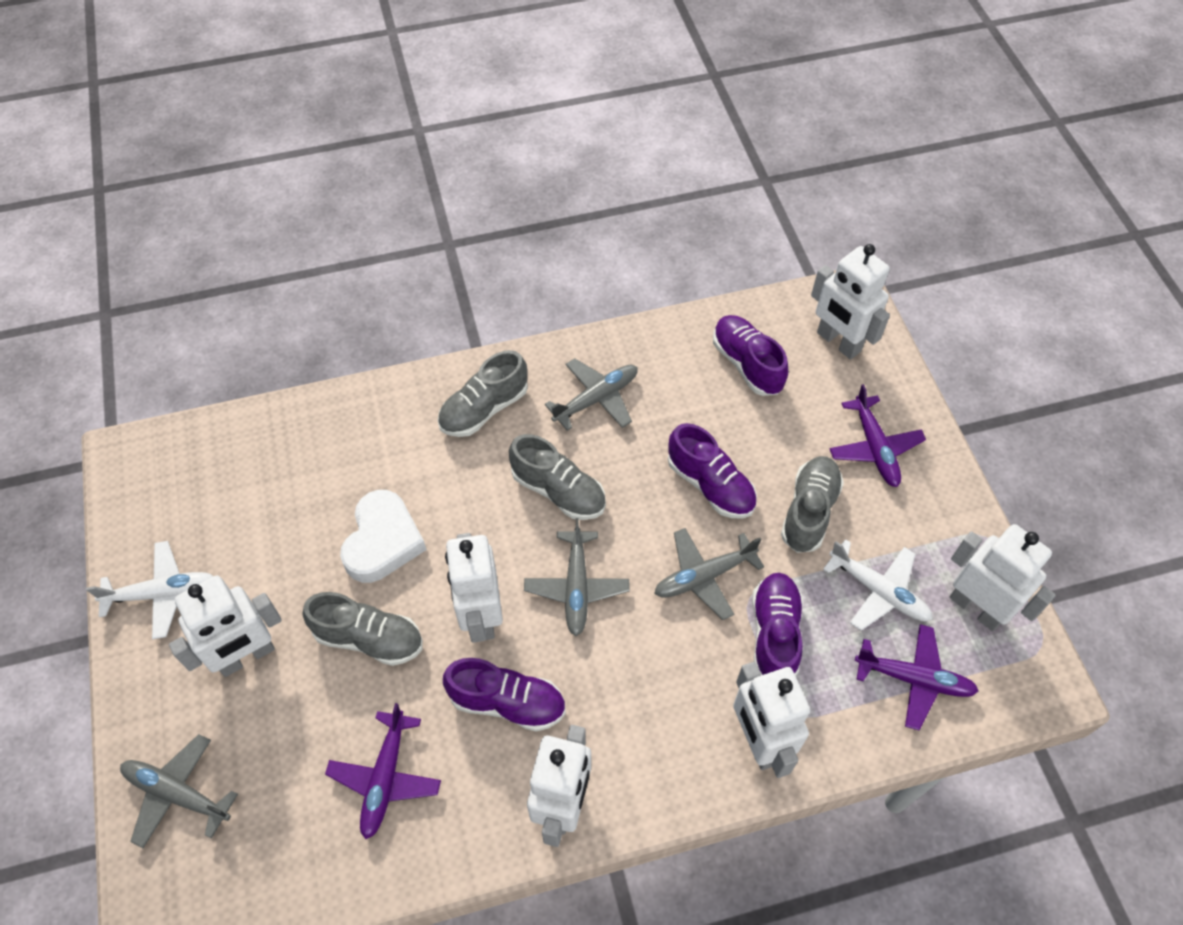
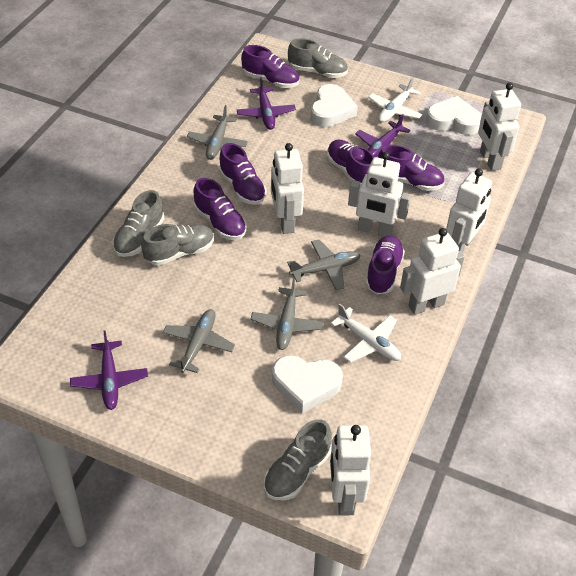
purple shoe: 4 -> 6
white heart: 1 -> 3

